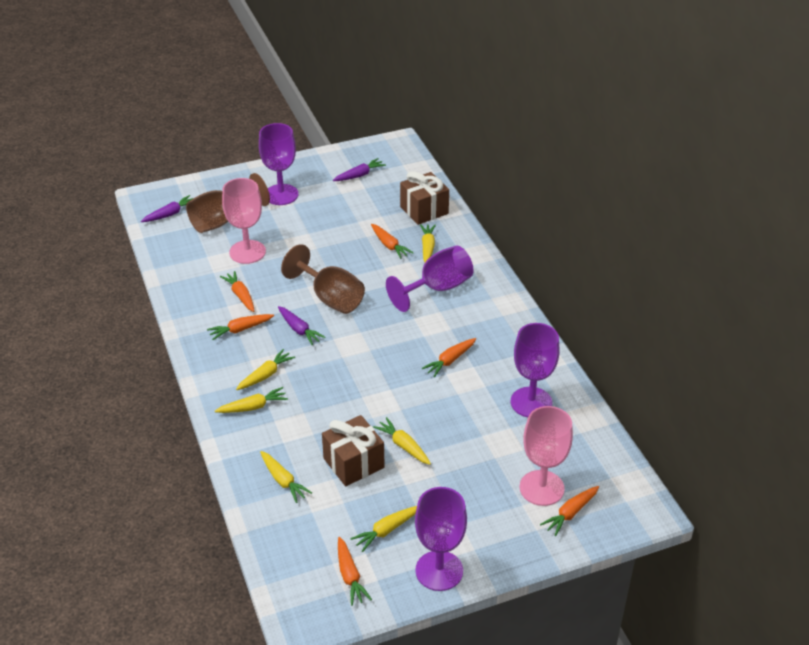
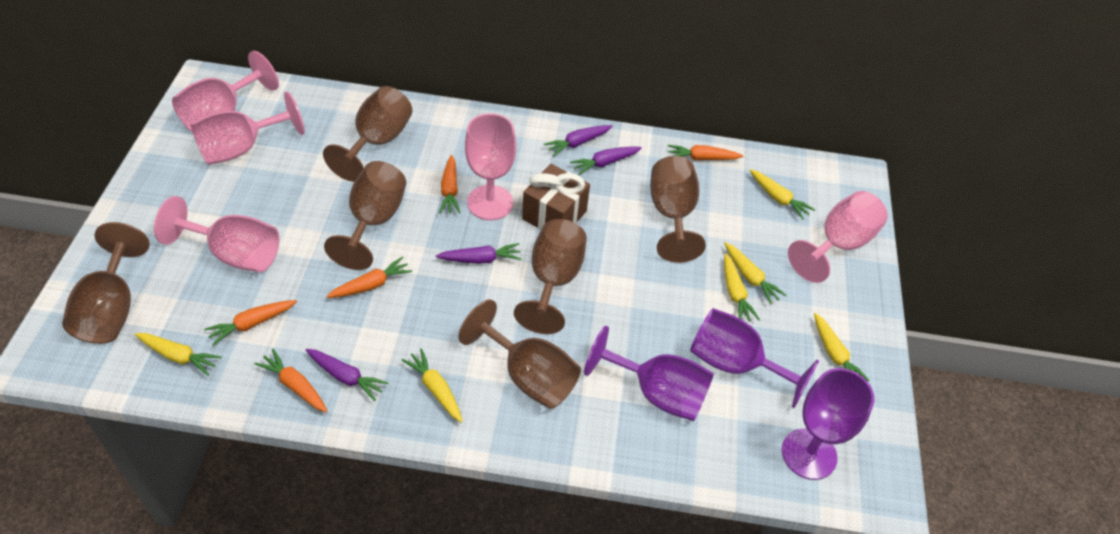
brown gift: 2 -> 1
brown goblet: 2 -> 6
orange carrot: 6 -> 5
pink goblet: 2 -> 5
purple carrot: 3 -> 4
purple goblet: 4 -> 3

